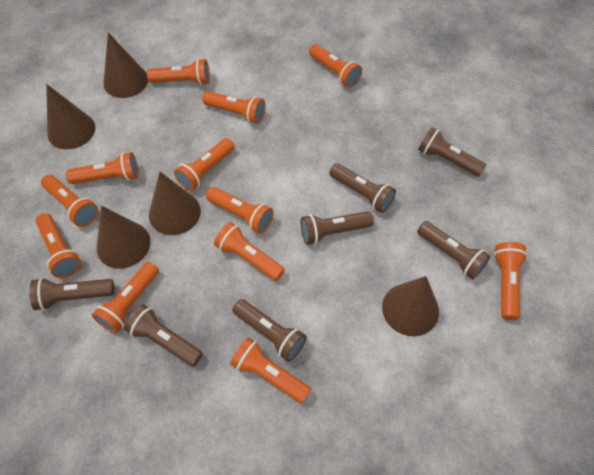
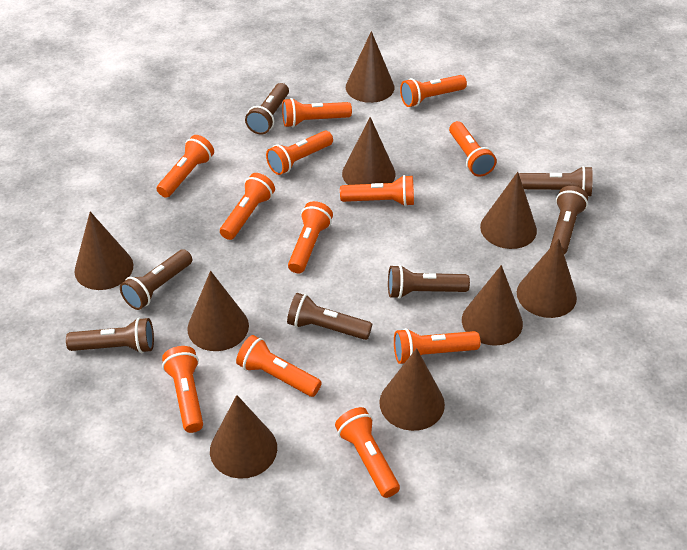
brown cone: 5 -> 9

